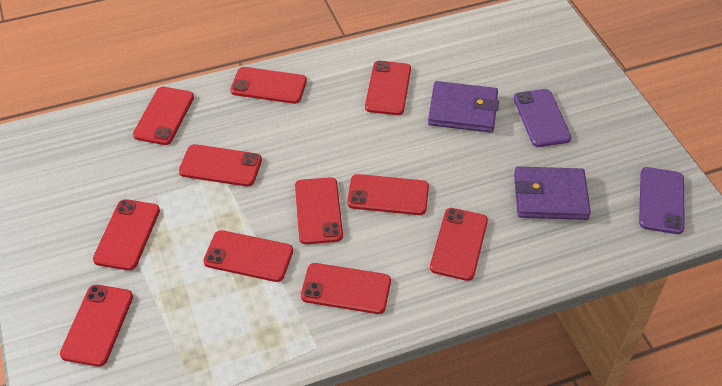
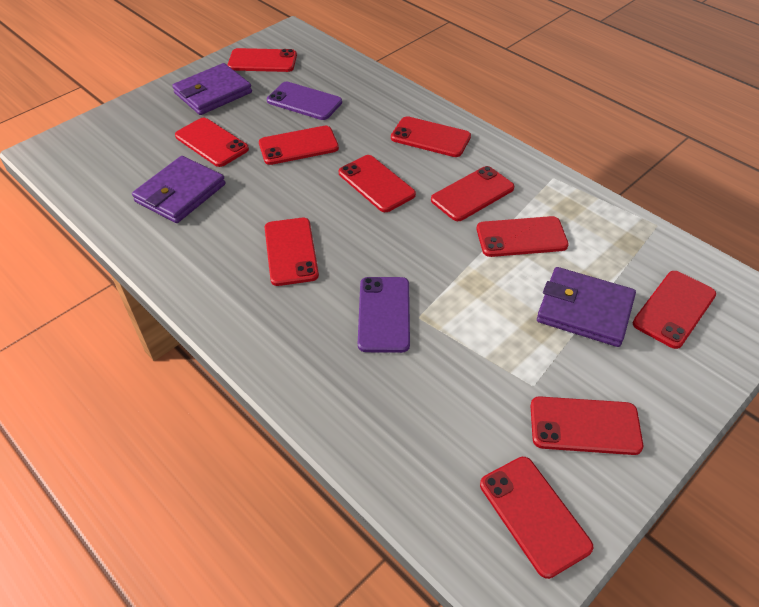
purple wallet: 2 -> 3

